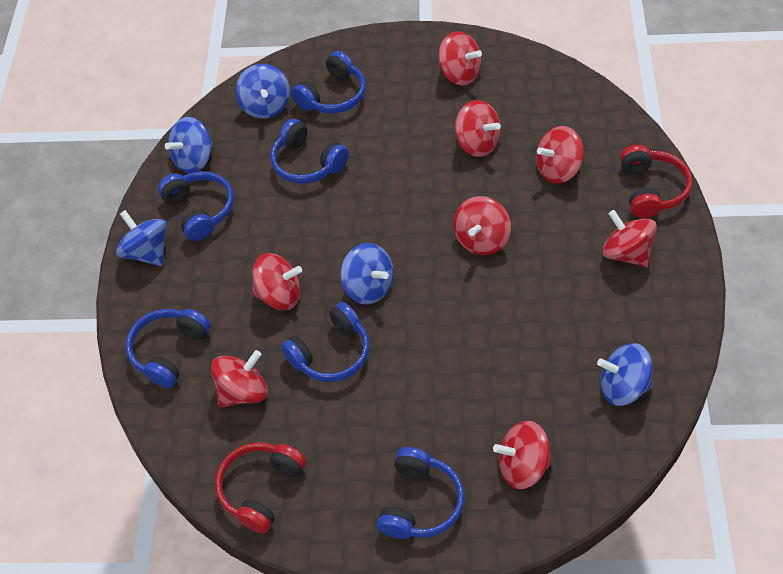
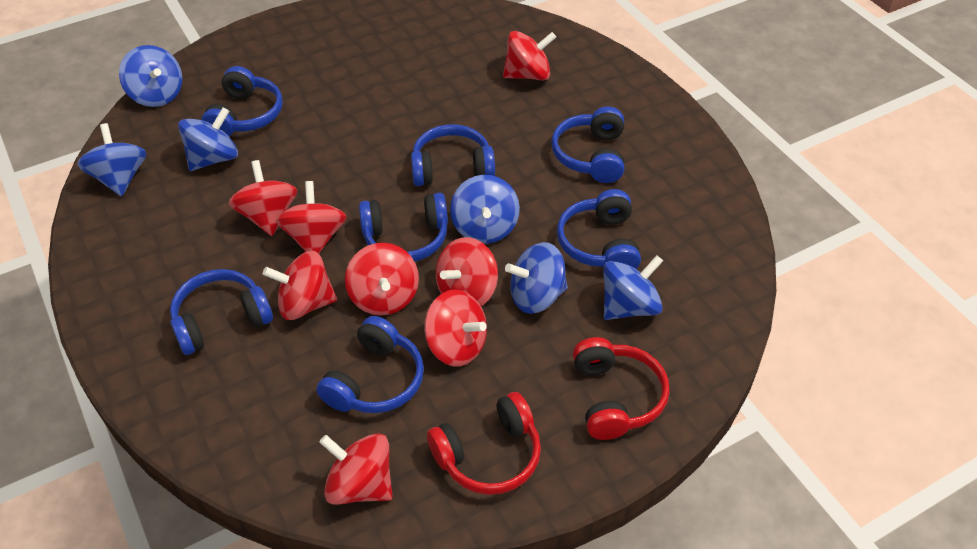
blue headphones: 6 -> 7
blue spinning top: 5 -> 6

